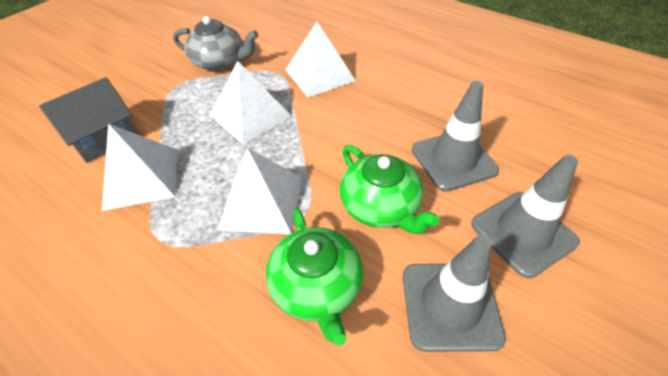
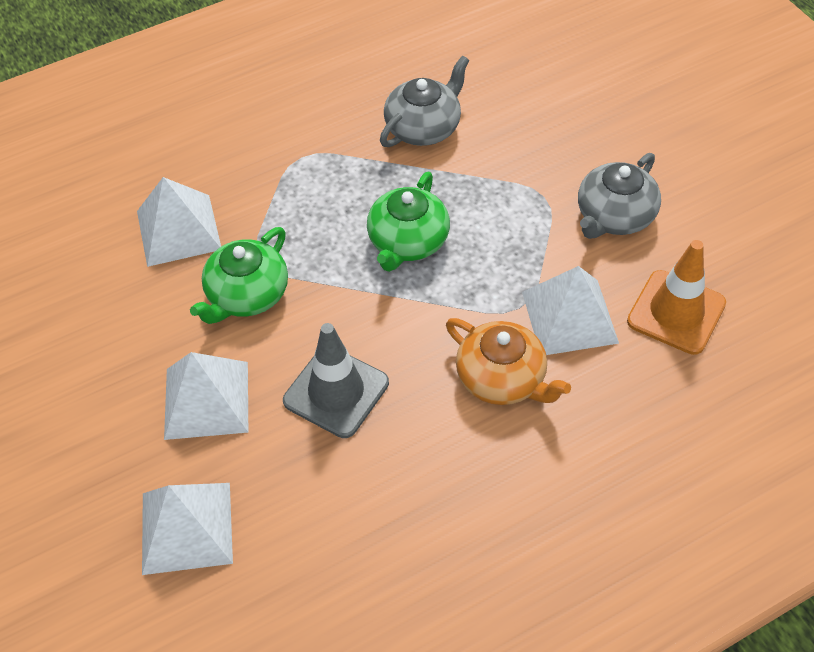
grey house: 1 -> 0
grey teapot: 1 -> 2
grey traffic cone: 3 -> 1
orange teapot: 0 -> 1
orange traffic cone: 0 -> 1

